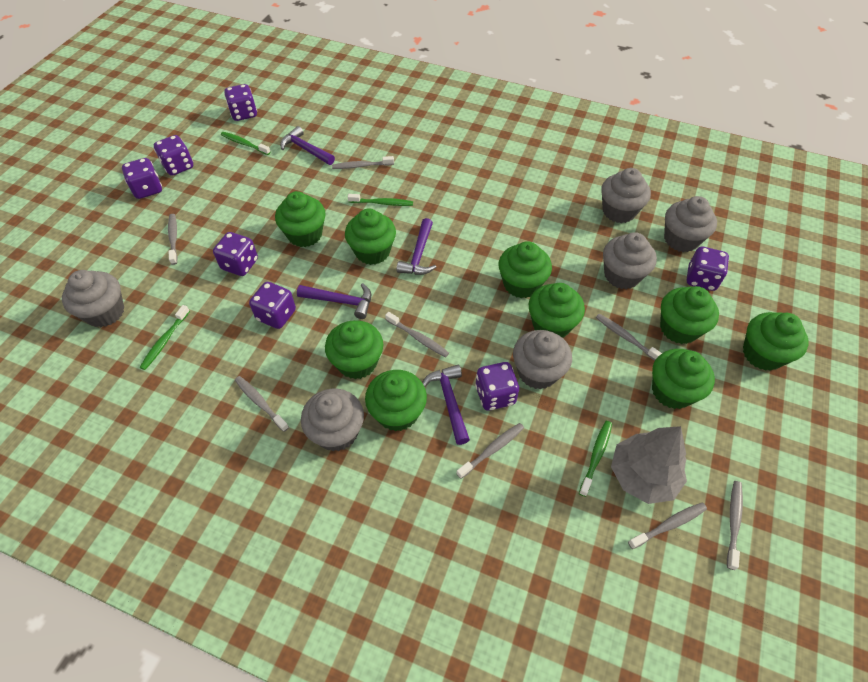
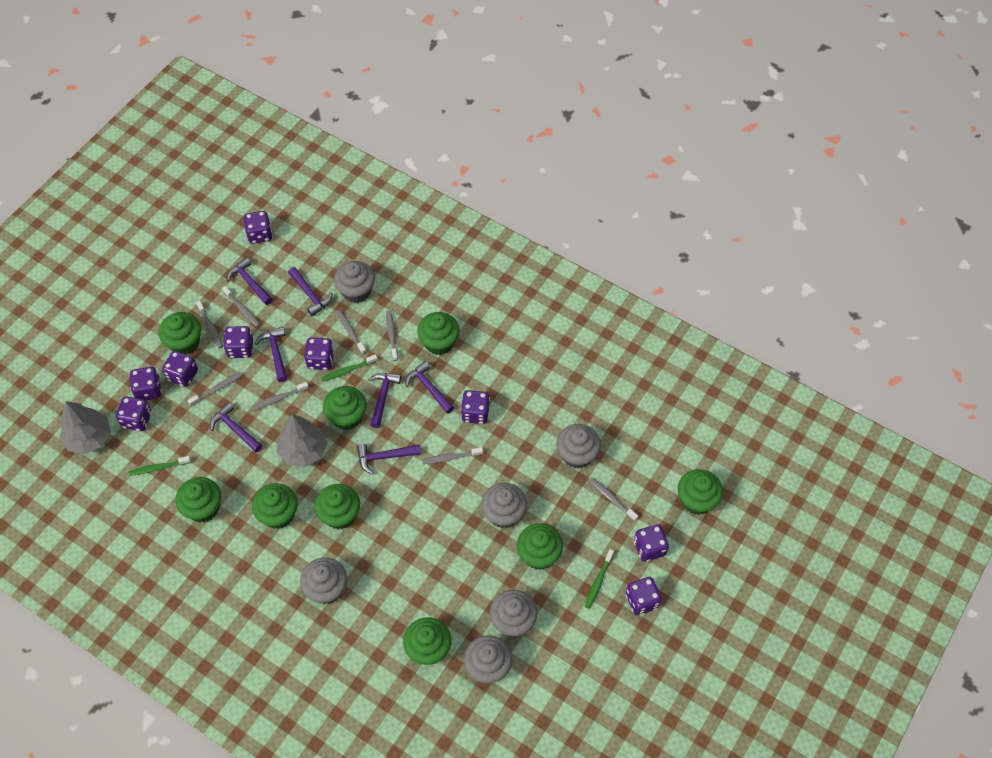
green toothbrush: 4 -> 3
grey tree: 1 -> 2
purple dice: 7 -> 9
purple hammer: 4 -> 7

